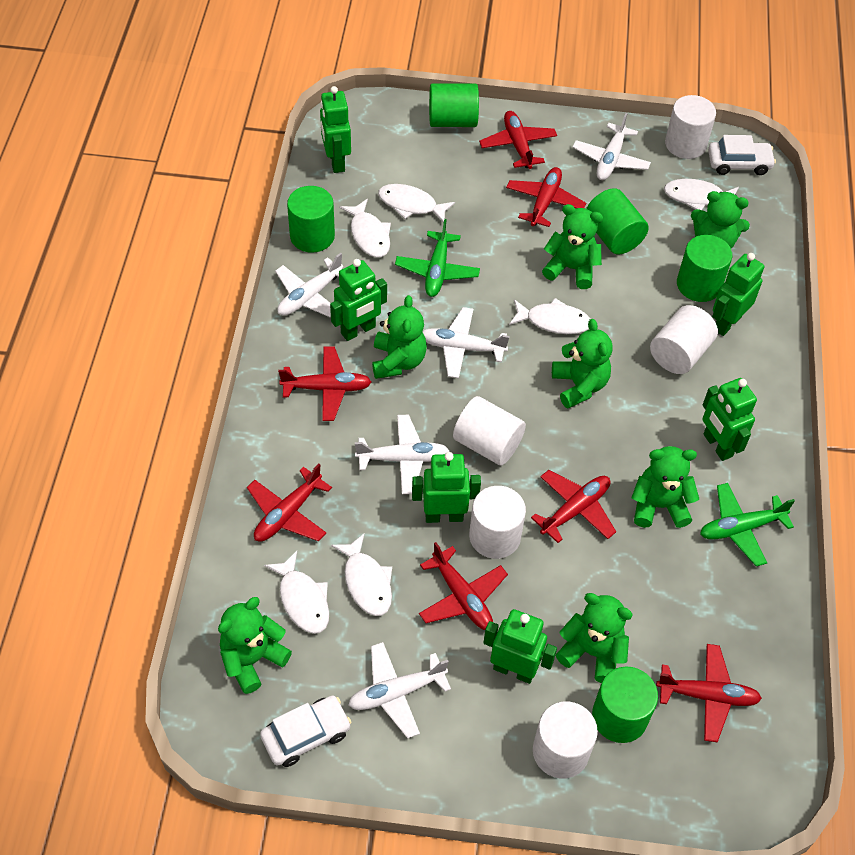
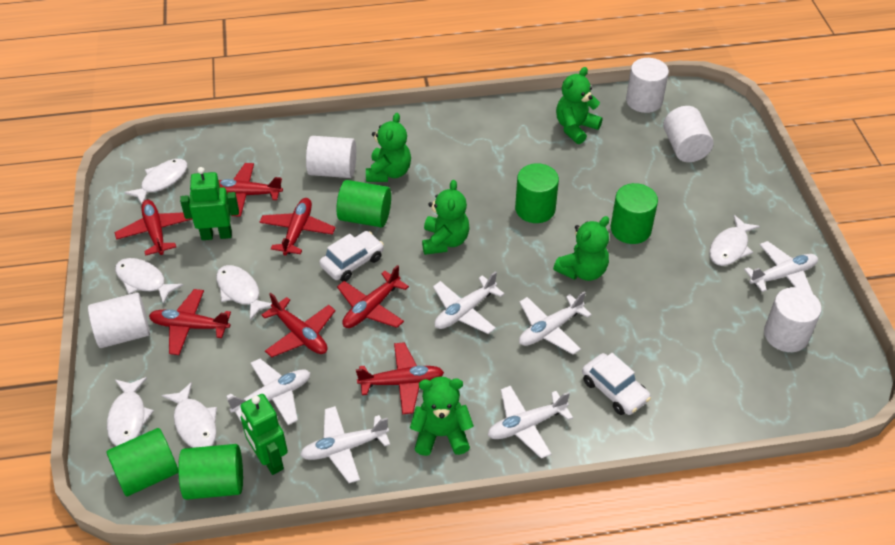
green plane: 2 -> 0
green robot: 6 -> 2
green teddy bear: 7 -> 5
white plane: 5 -> 6

